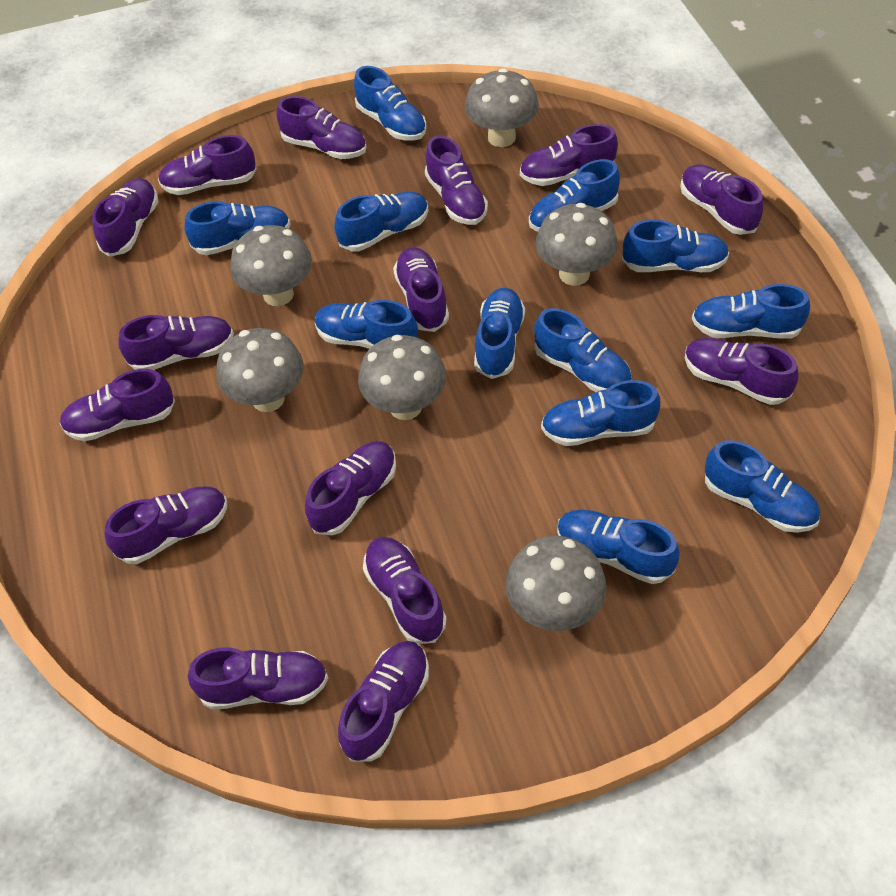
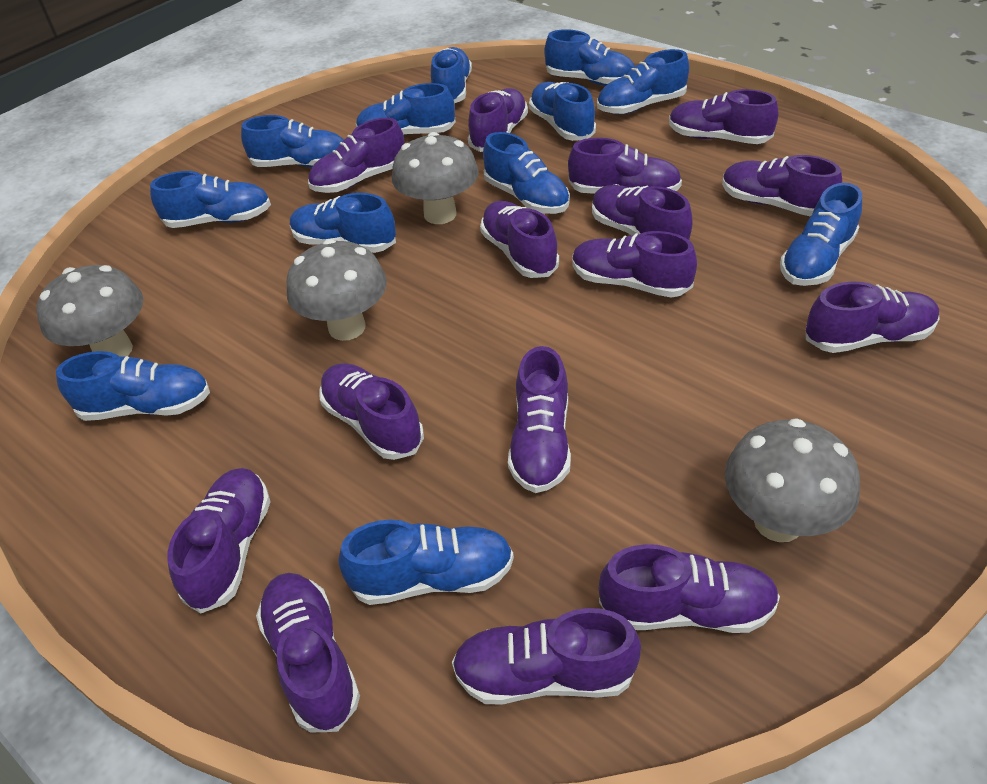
grey mushroom: 6 -> 4

